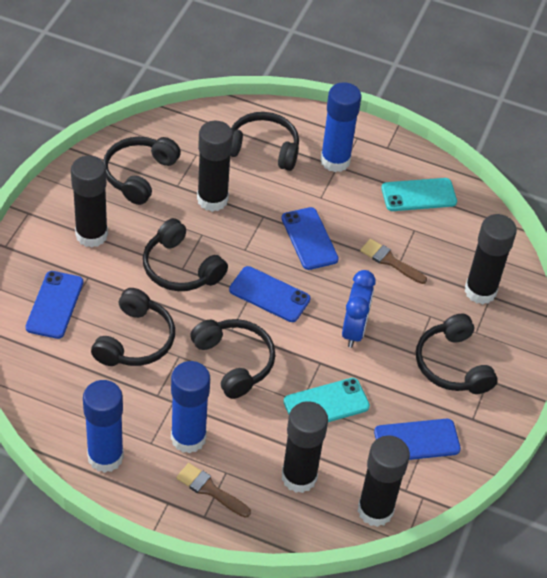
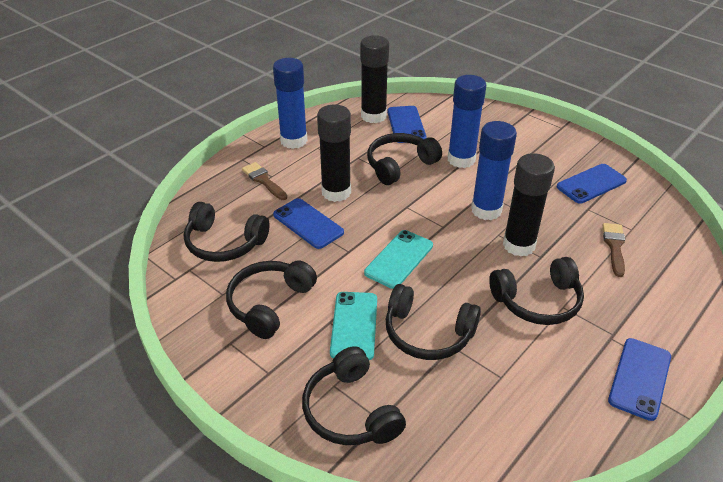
black glue stick: 5 -> 3
blue clock: 1 -> 0

